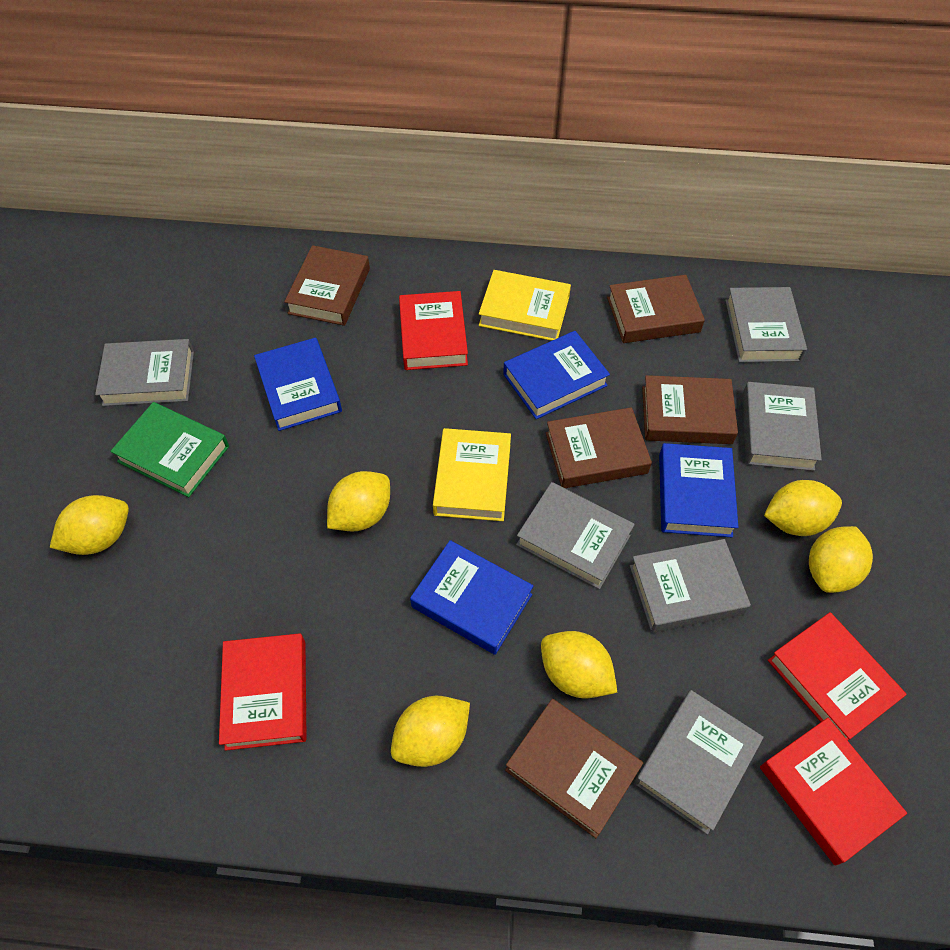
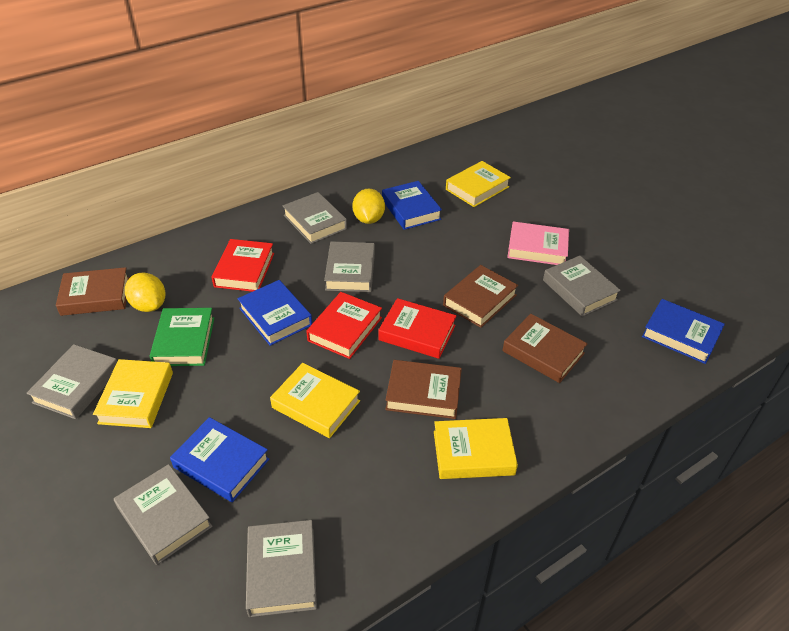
brown book: 5 -> 4
pink book: 0 -> 1
red book: 4 -> 3
yellow book: 2 -> 4
yellow lemon: 6 -> 2

